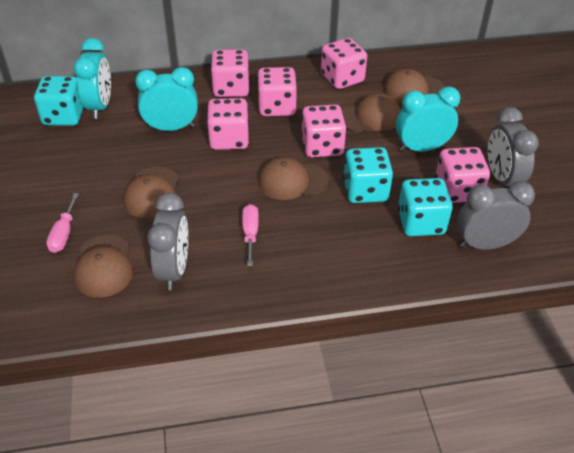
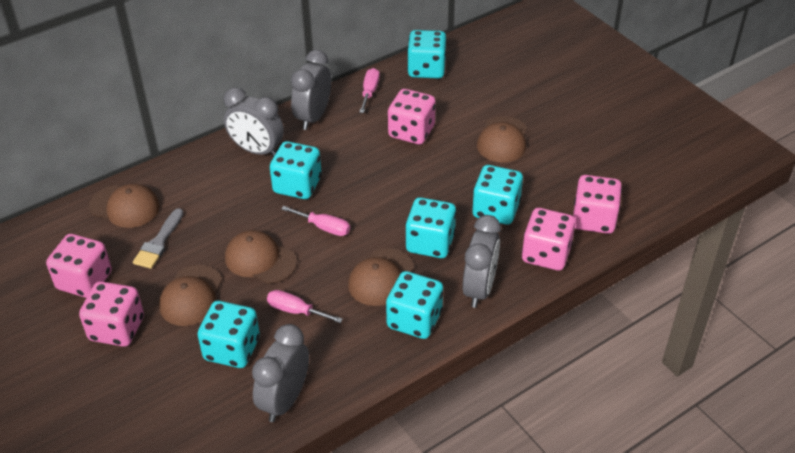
grey brush: 0 -> 1
grey clock: 3 -> 4
pink dice: 6 -> 5
pink screwdriver: 2 -> 3
turquoise clock: 3 -> 0
turquoise dice: 3 -> 6

